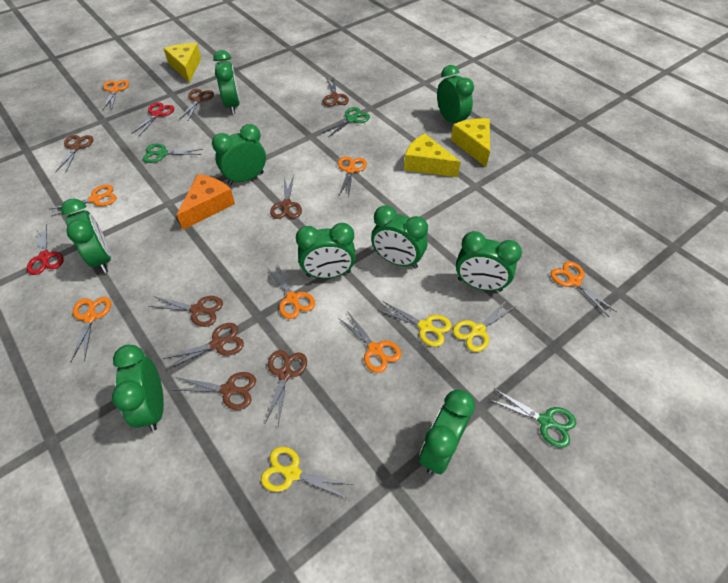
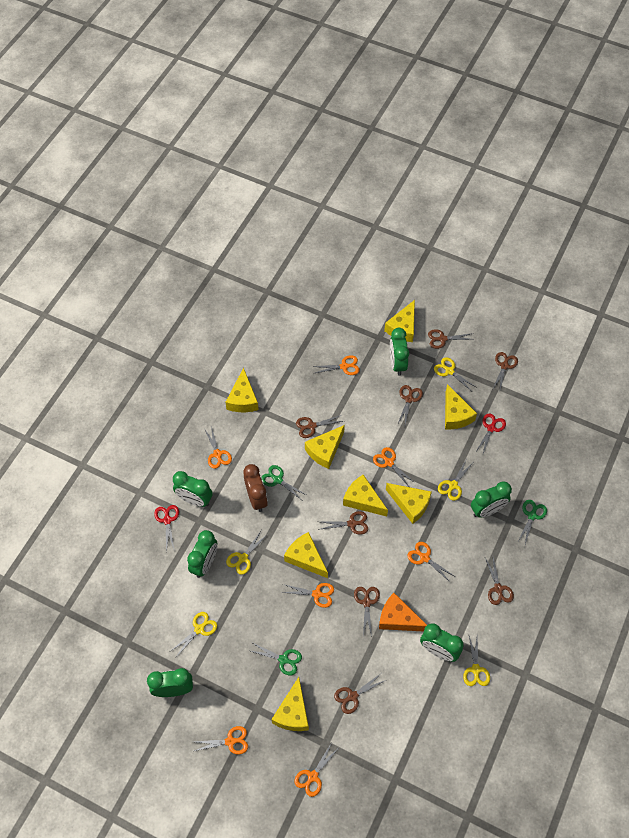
brown clock: 0 -> 1
green clock: 9 -> 6
yellow cheese: 3 -> 8
yellow scissors: 3 -> 5

